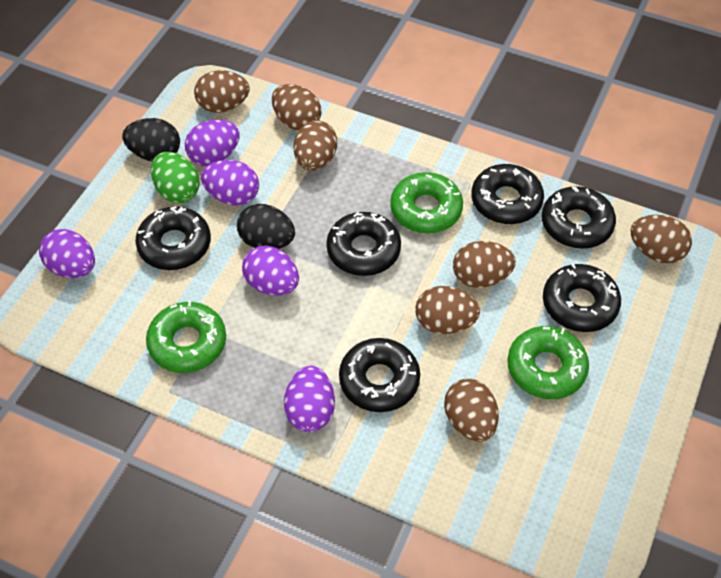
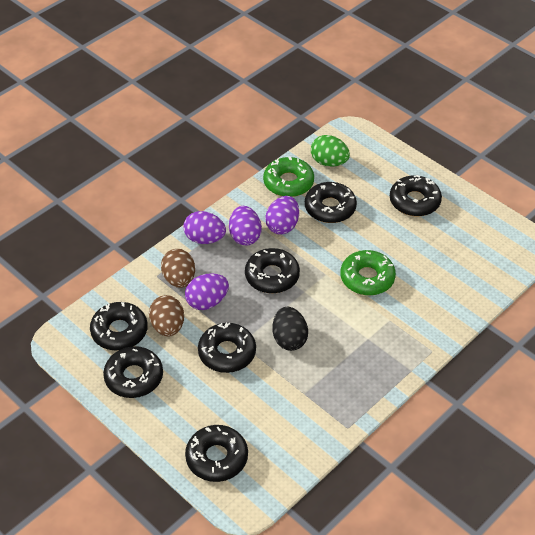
black donut: 6 -> 7
black egg: 2 -> 1
brown egg: 7 -> 2
green donut: 3 -> 2
purple egg: 5 -> 4

